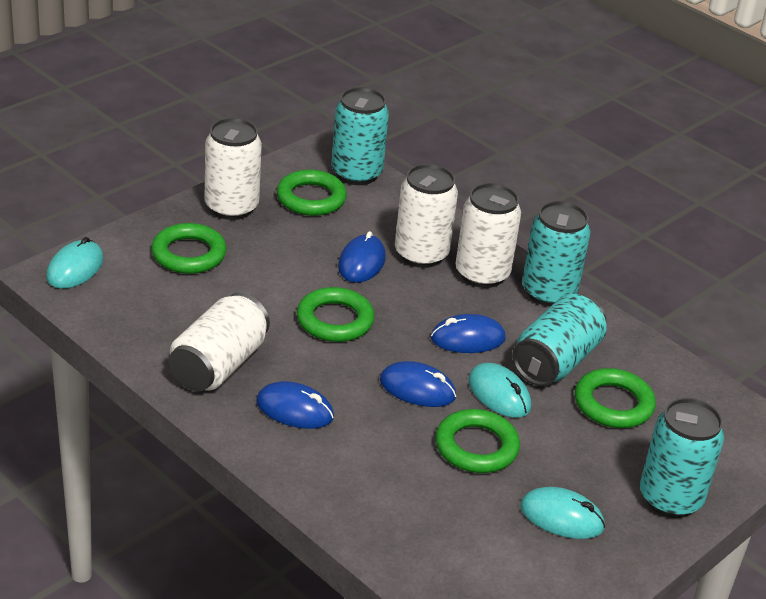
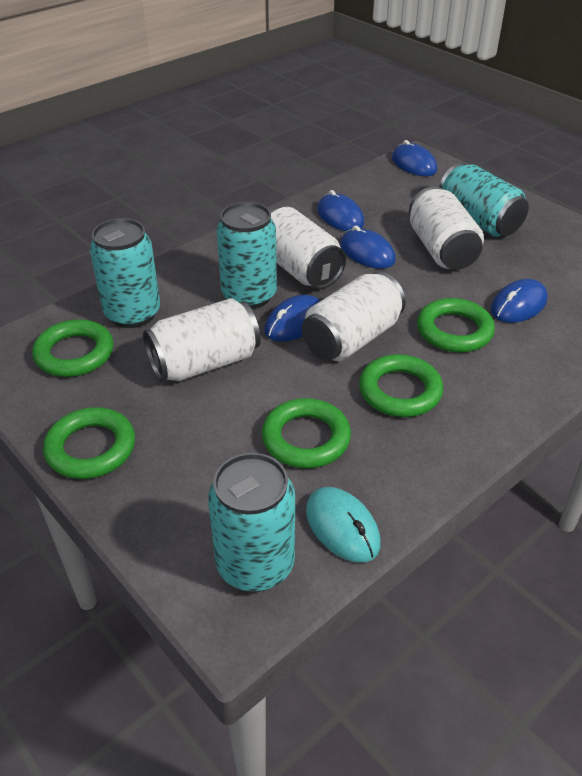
blue mouse: 4 -> 5
turquoise mouse: 3 -> 1

